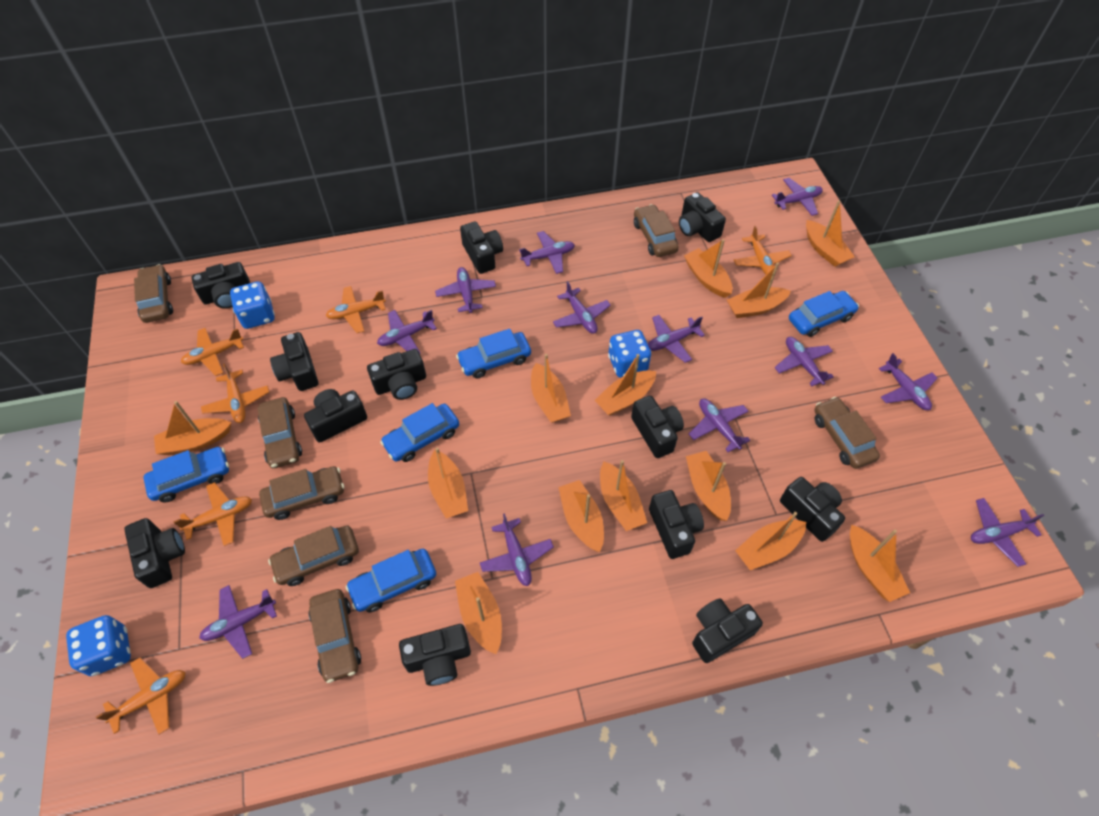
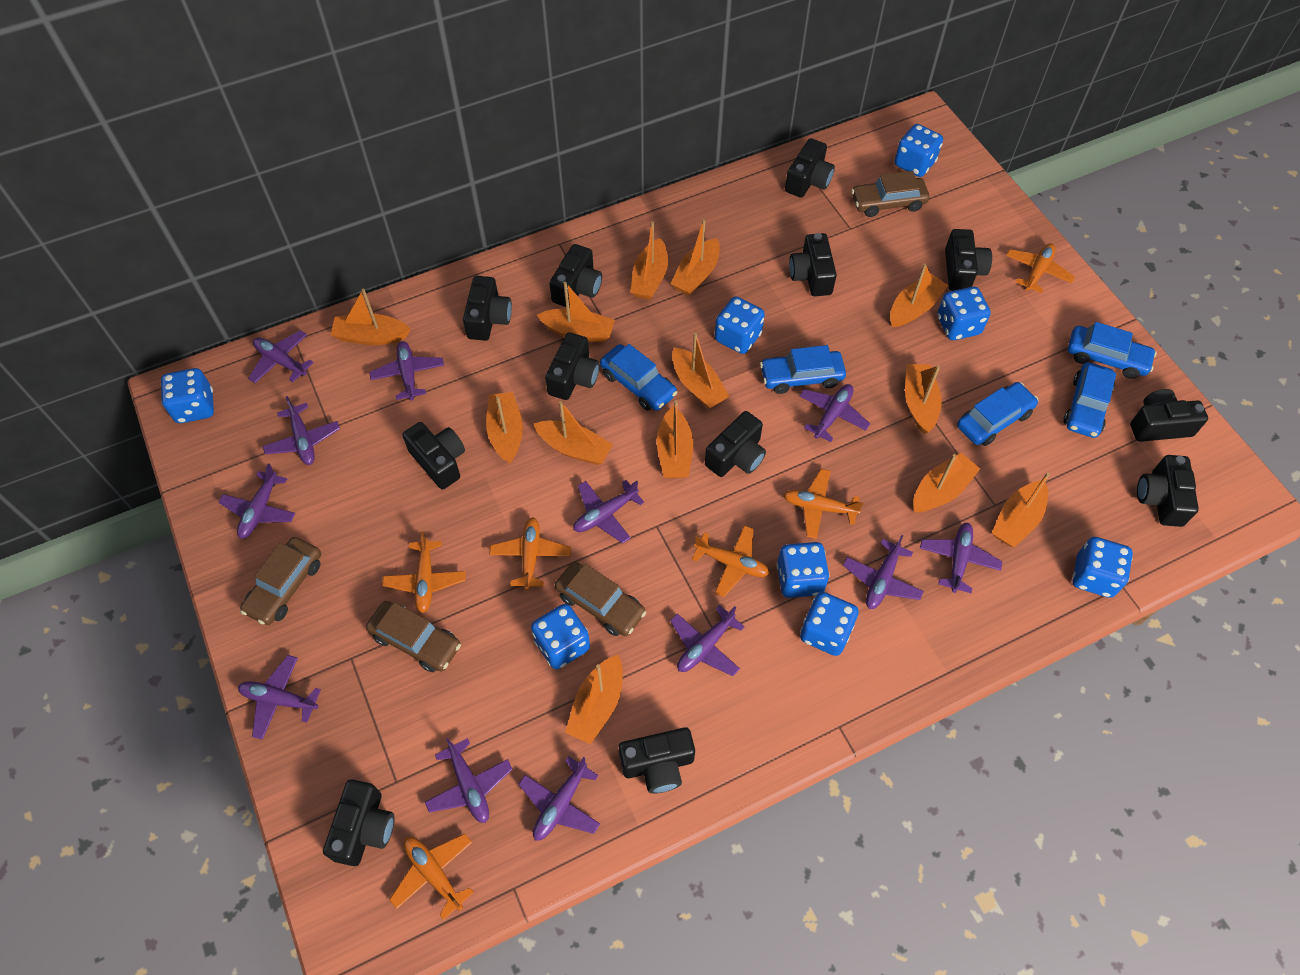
blue dice: 3 -> 8
brown car: 7 -> 4

